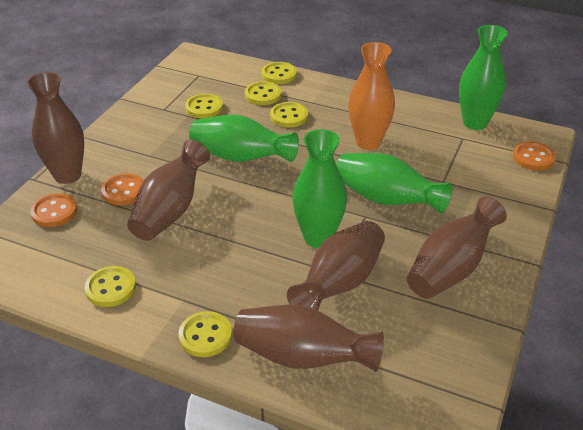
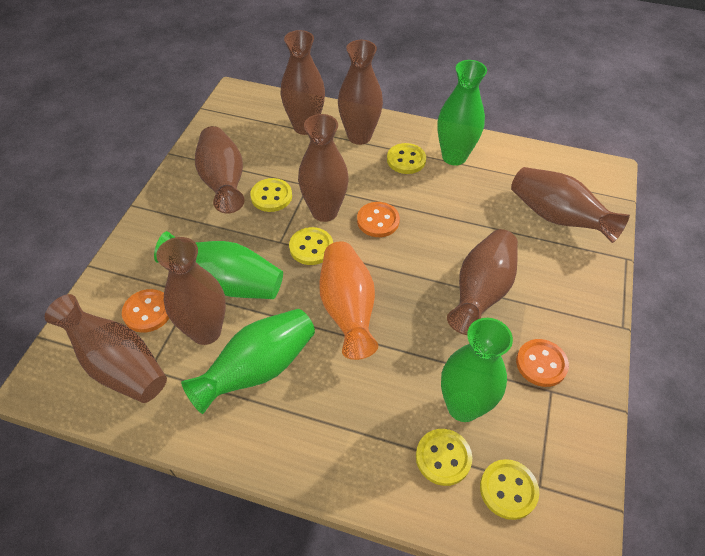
brown vase: 5 -> 8
yellow button: 6 -> 5

